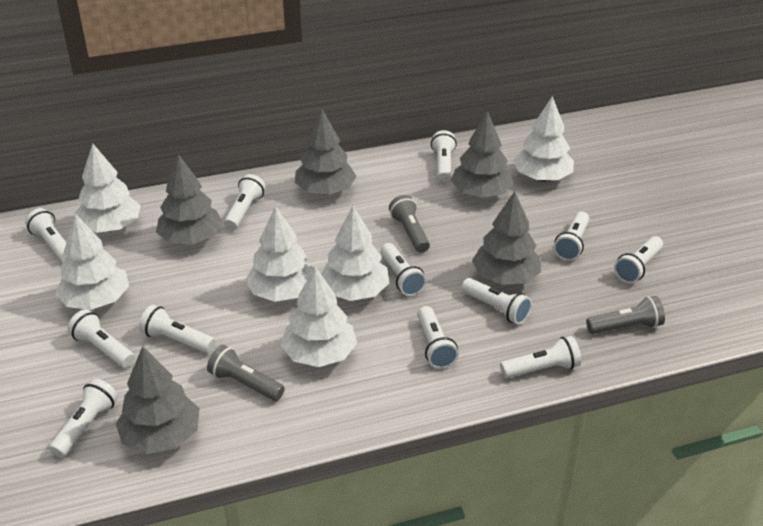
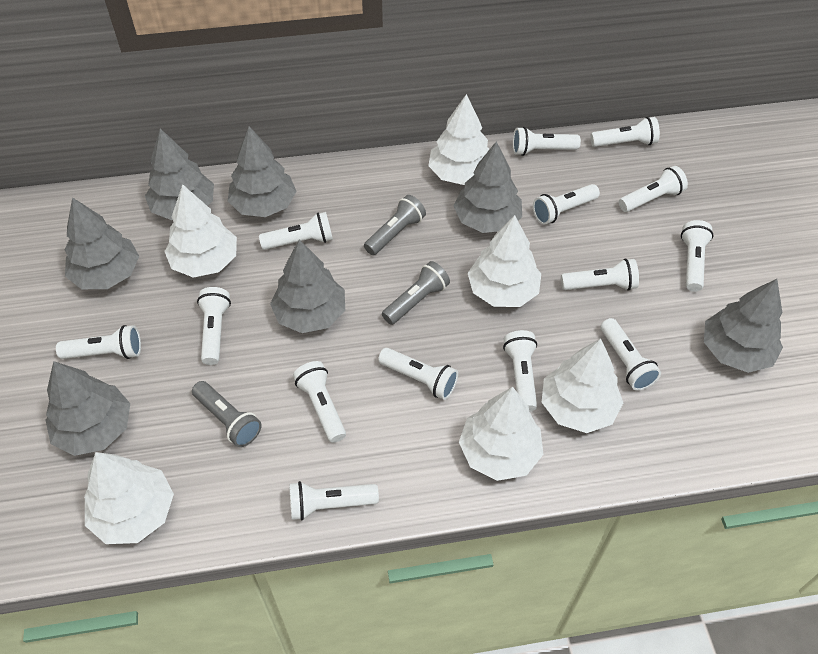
grey tree: 5 -> 7
white flashlight: 12 -> 14

